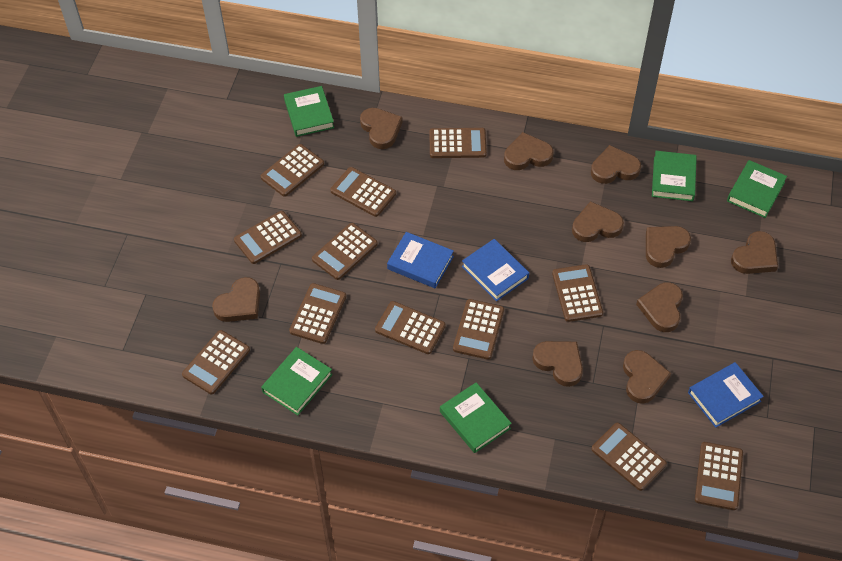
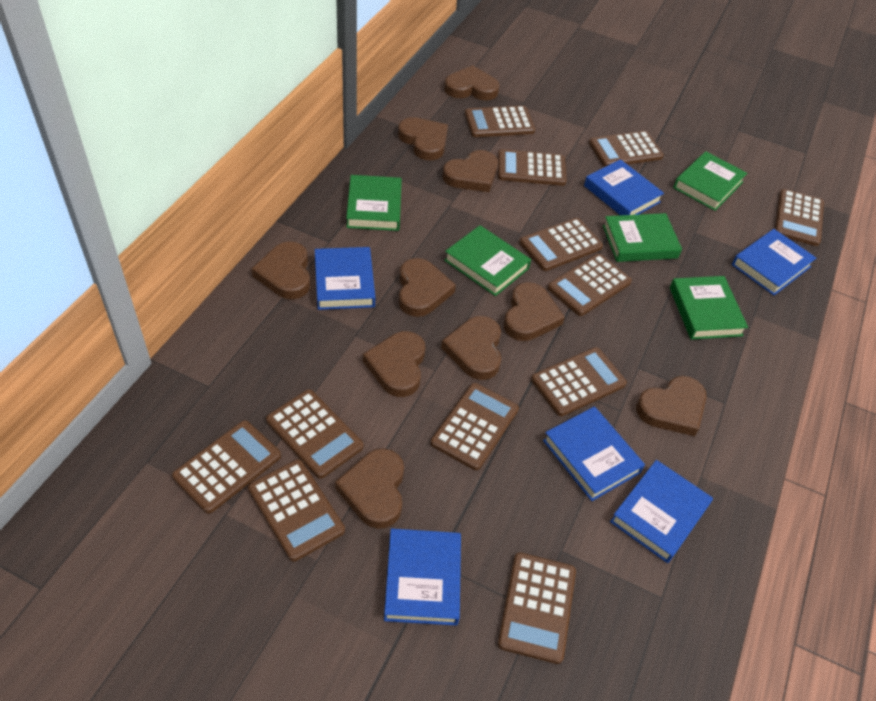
blue book: 3 -> 6

